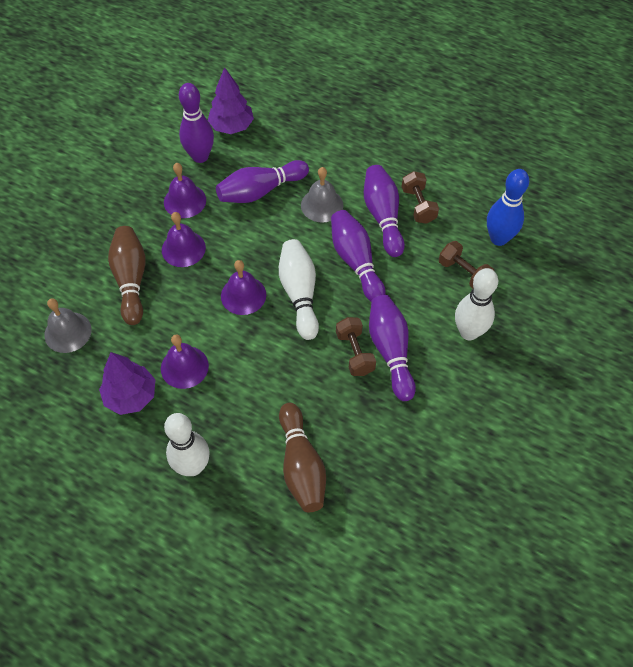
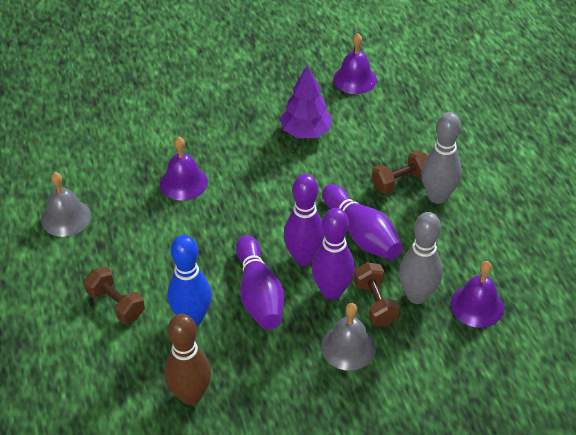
brown bowling pin: 2 -> 1
grey bowling pin: 0 -> 2
purple bell: 4 -> 3
purple bowling pin: 5 -> 4
purple tree: 2 -> 1
white bowling pin: 3 -> 0

